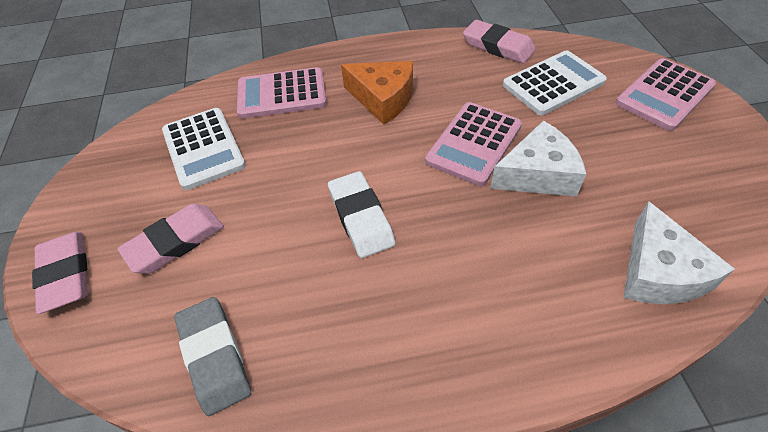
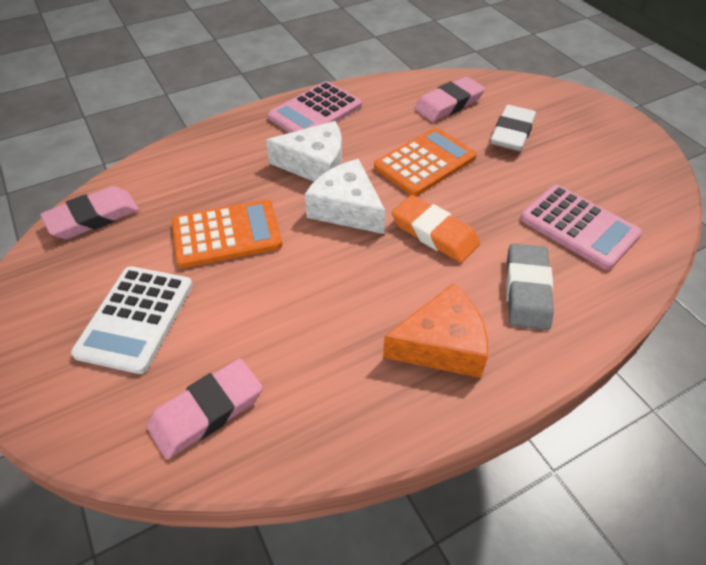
orange calculator: 0 -> 2
orange eraser: 0 -> 1
pink calculator: 3 -> 2
white calculator: 2 -> 1

